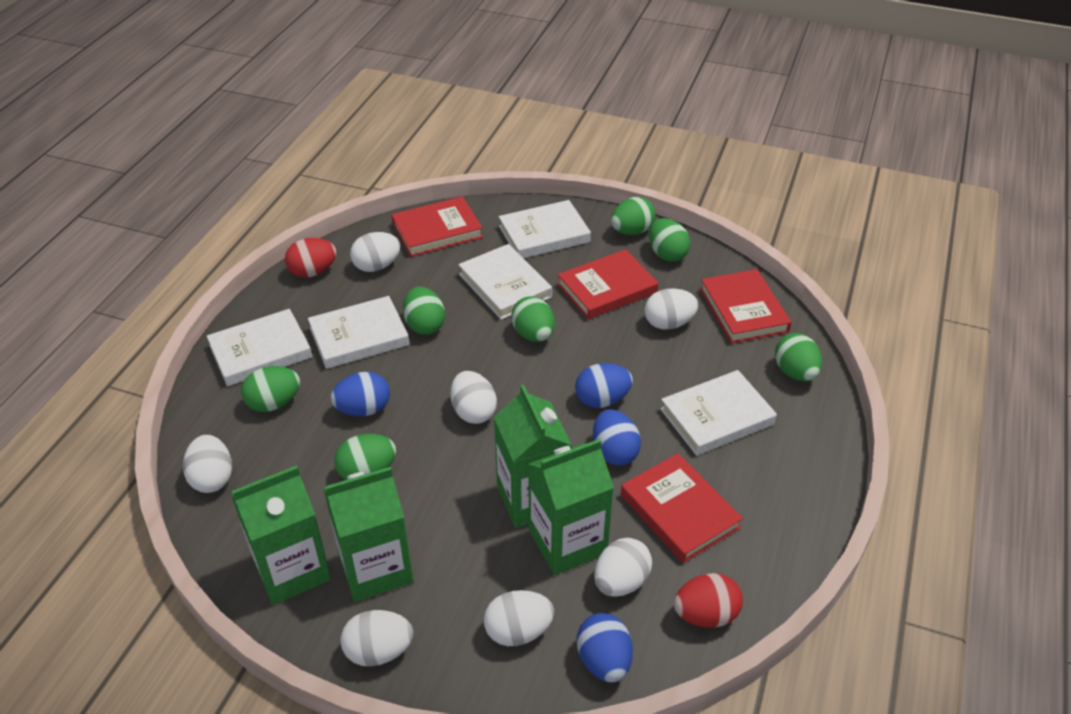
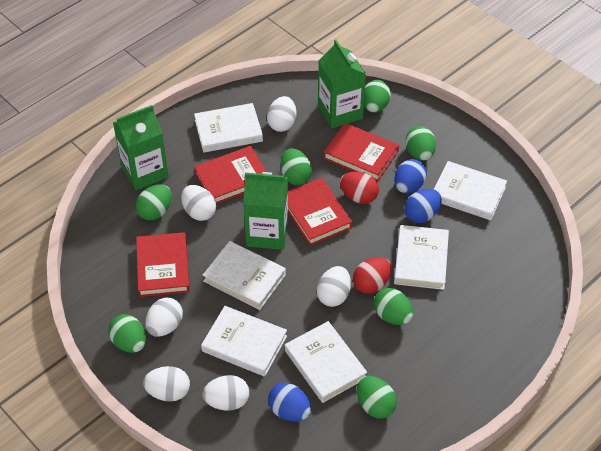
blue egg: 4 -> 3
green carton: 4 -> 3
white book: 5 -> 6
white egg: 7 -> 6

